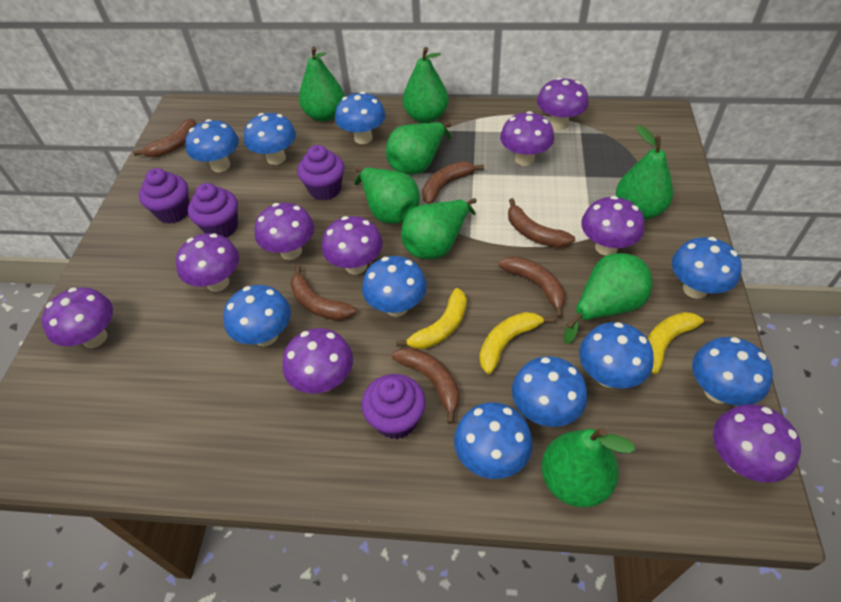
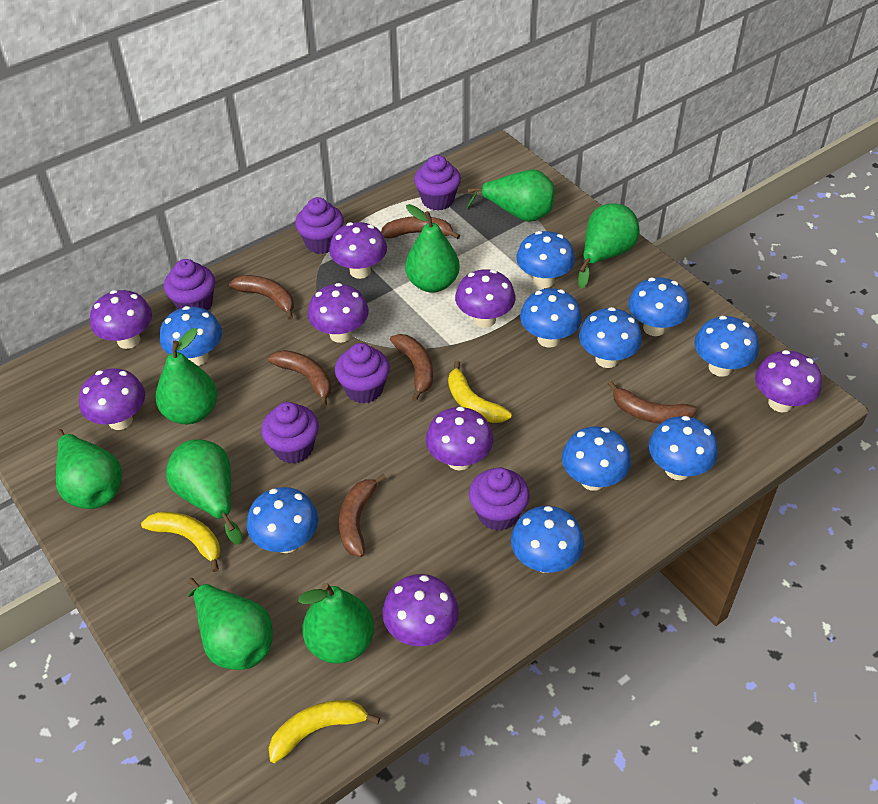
purple cupcake: 4 -> 6
purple mushroom: 9 -> 8

